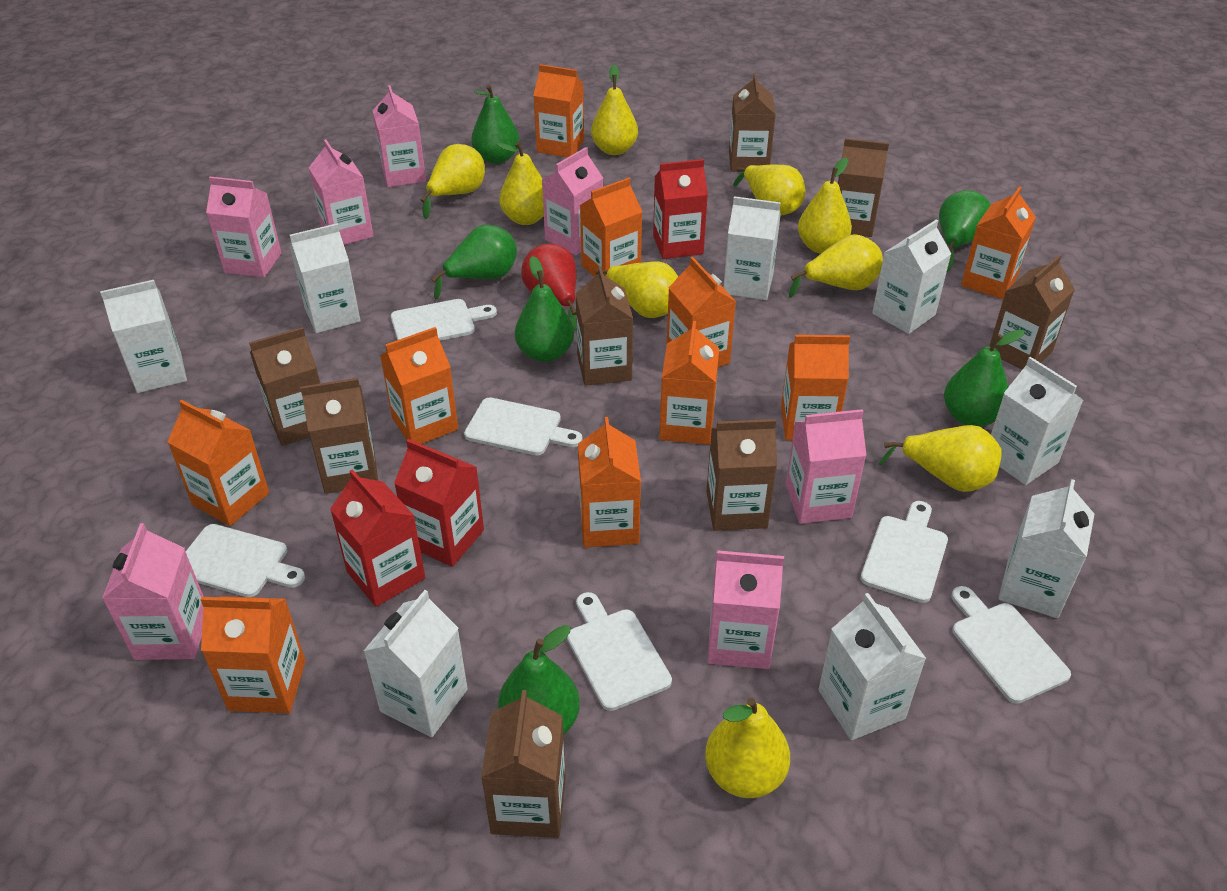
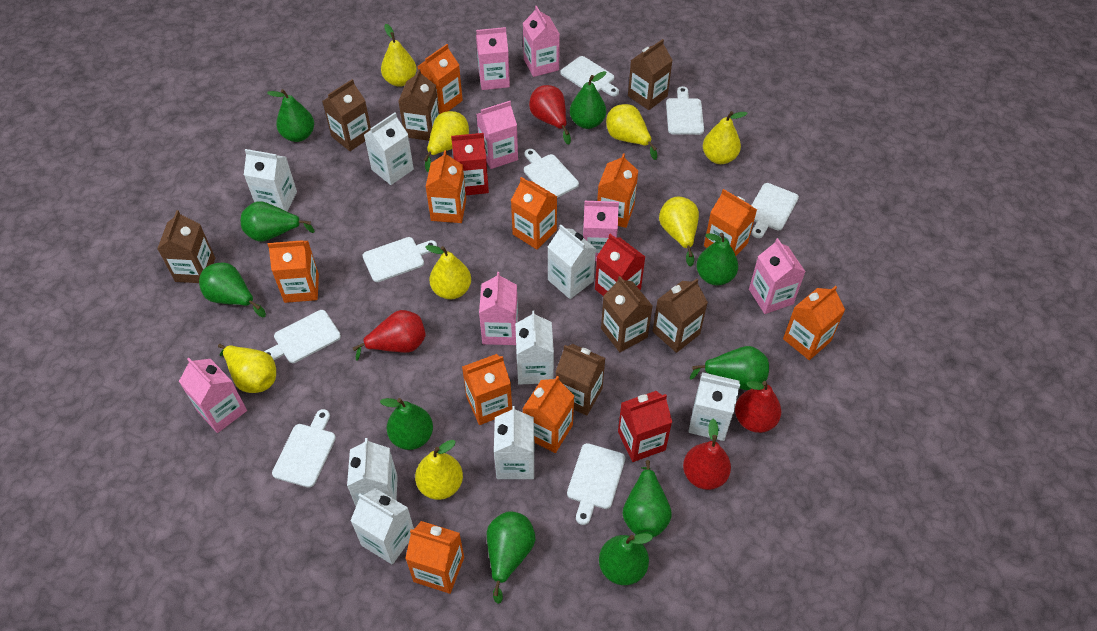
brown carton: 8 -> 7
green pear: 6 -> 10
red pear: 1 -> 4
white cutting board: 6 -> 8
yellow pear: 9 -> 8

